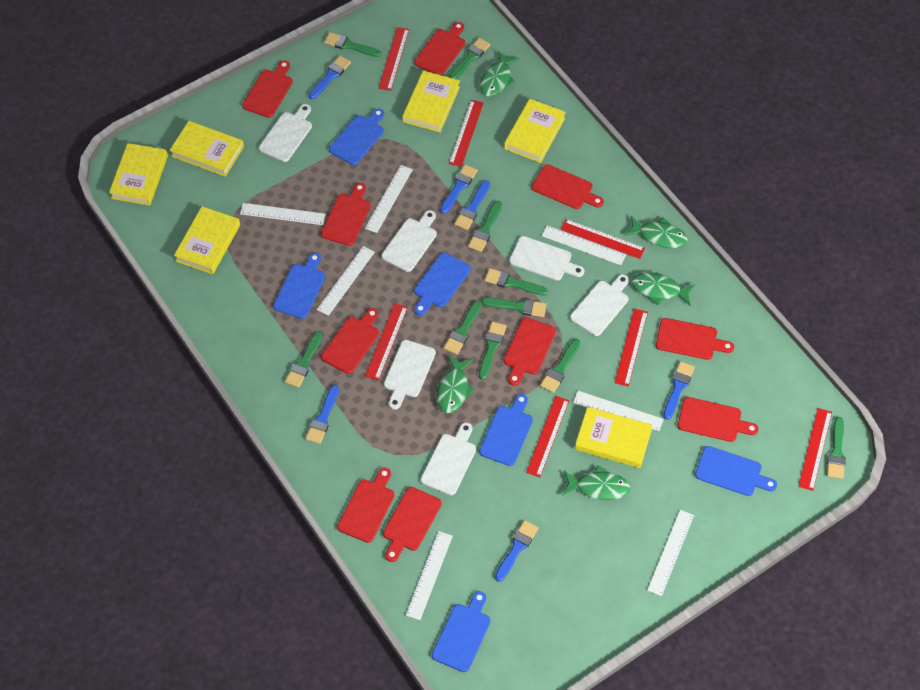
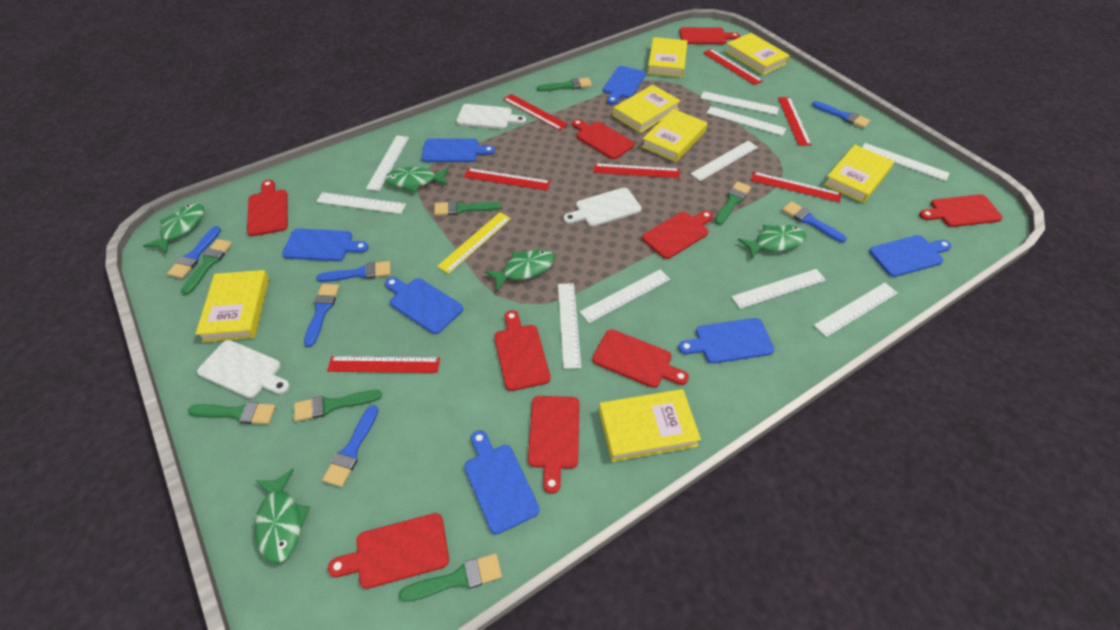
blue cutting board: 6 -> 7
green brush: 10 -> 7
red cutting board: 10 -> 9
white cutting board: 6 -> 3
white ruler: 7 -> 10
yellow book: 6 -> 7
yellow ruler: 0 -> 1

